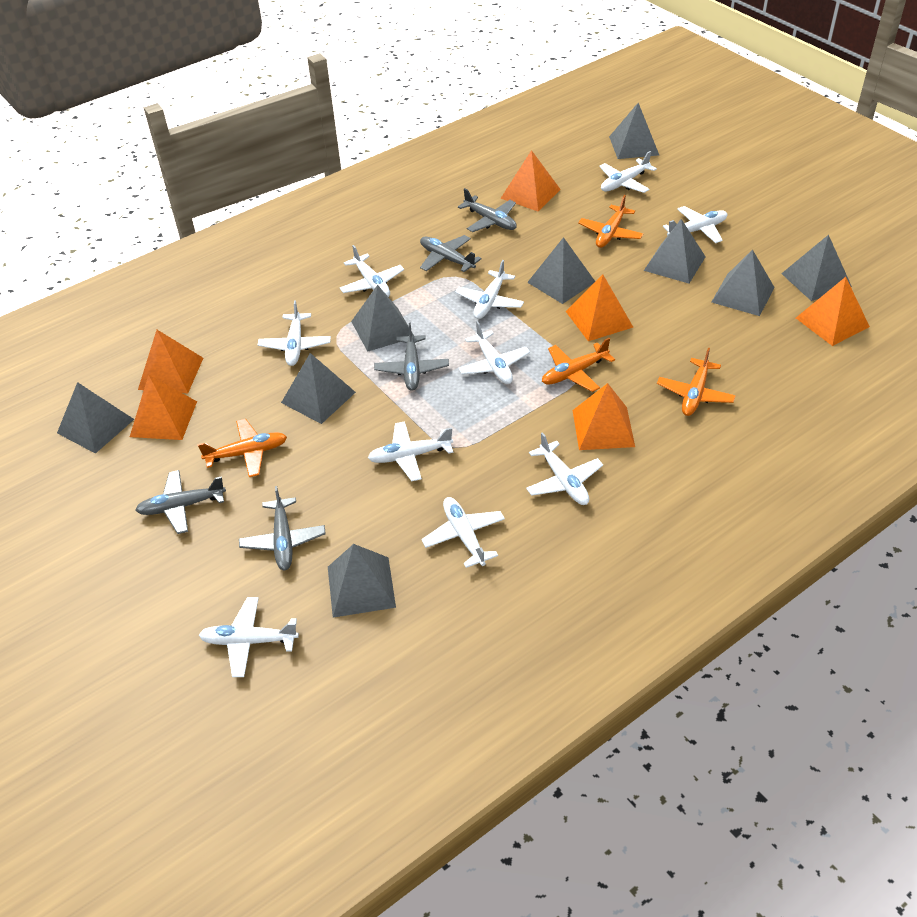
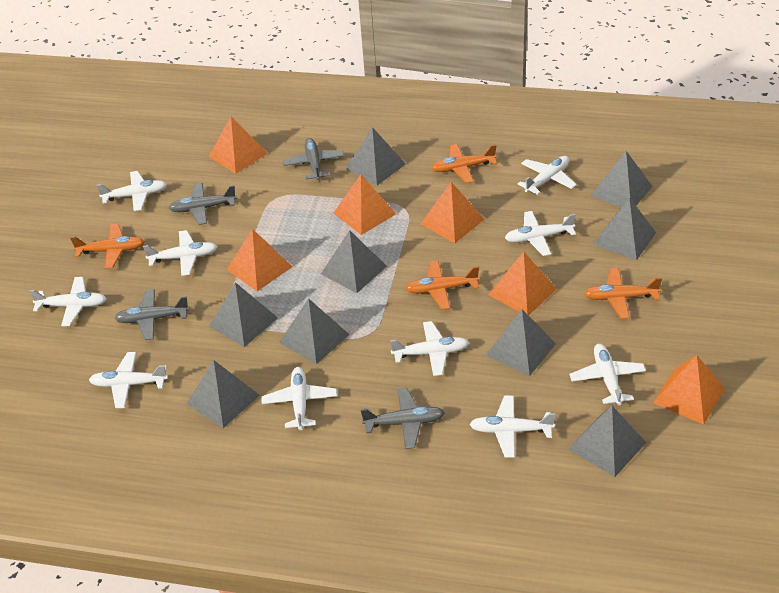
grey plane: 5 -> 4

